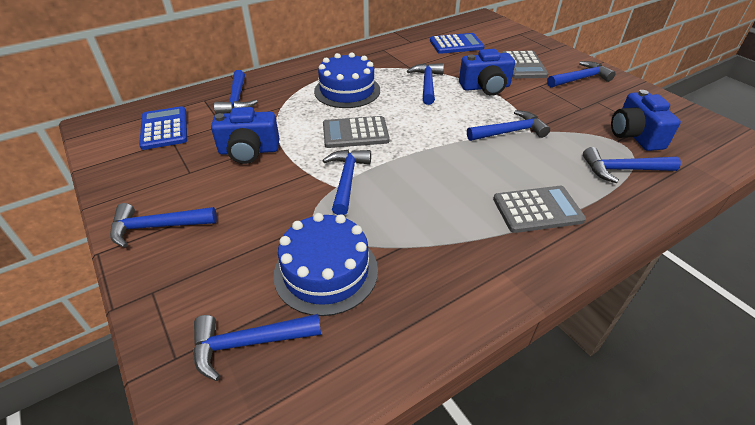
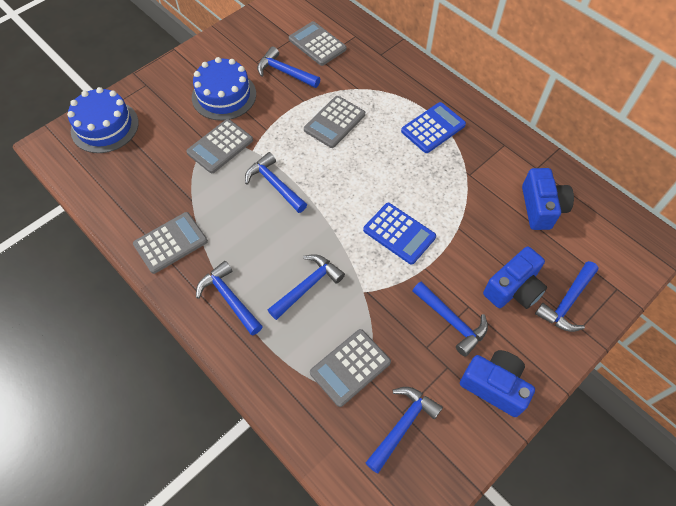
blue hammer: 8 -> 7
grey calculator: 3 -> 5

